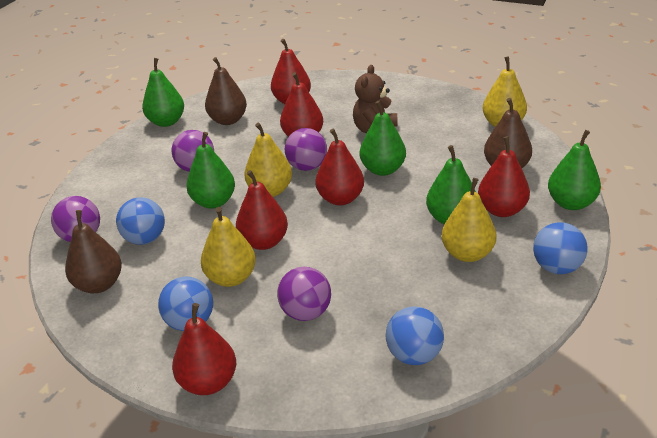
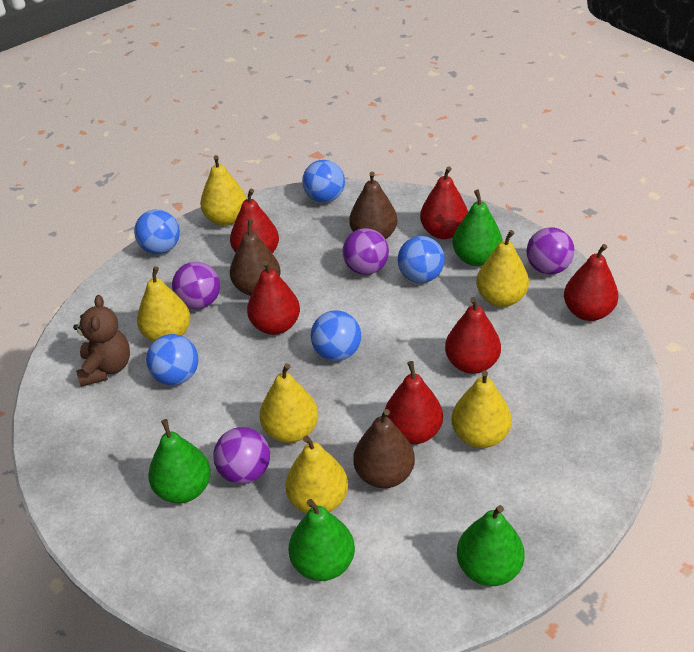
blue ball: 4 -> 5
green pear: 5 -> 4
yellow pear: 4 -> 6

